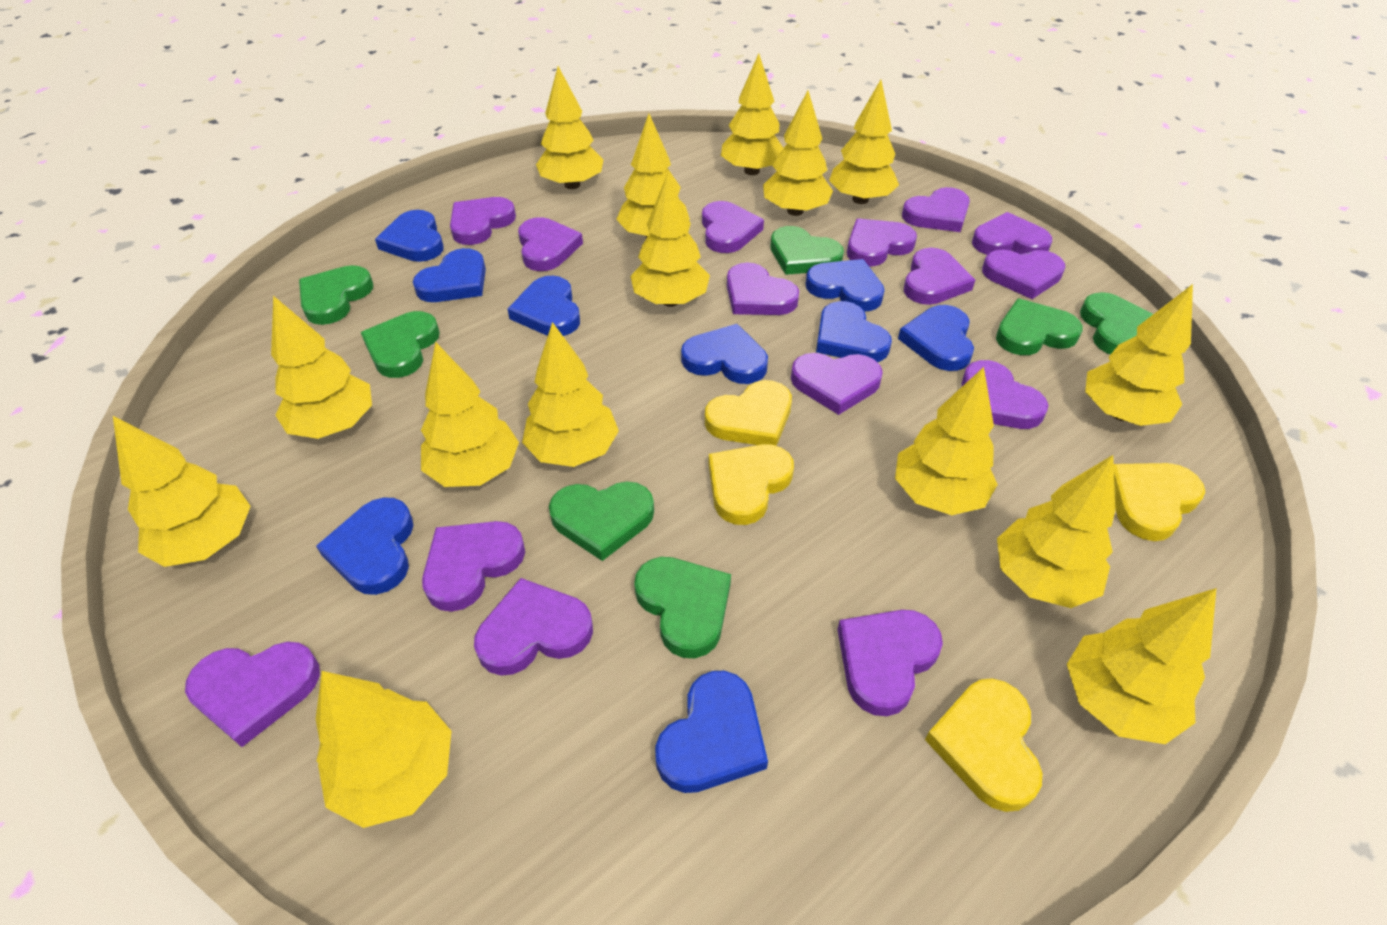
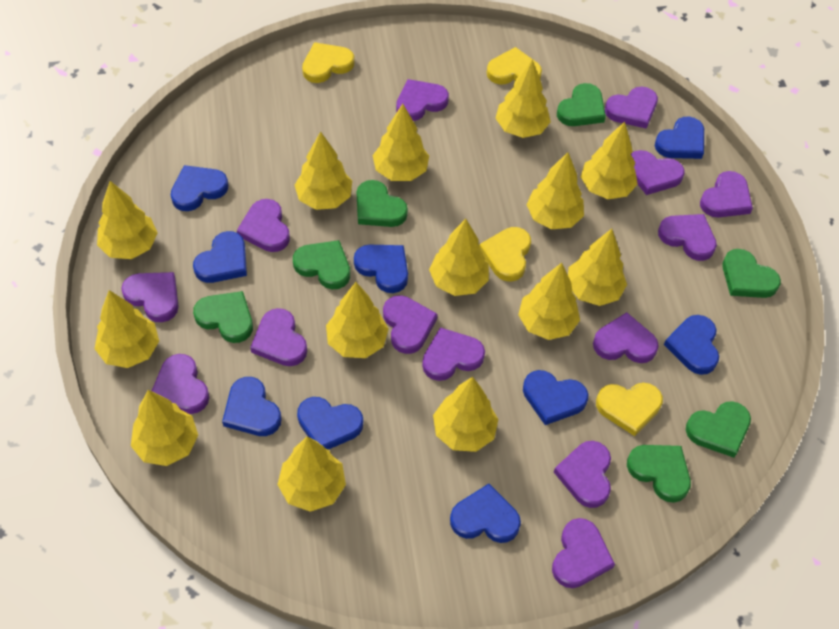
purple heart: 15 -> 14
yellow tree: 15 -> 14

